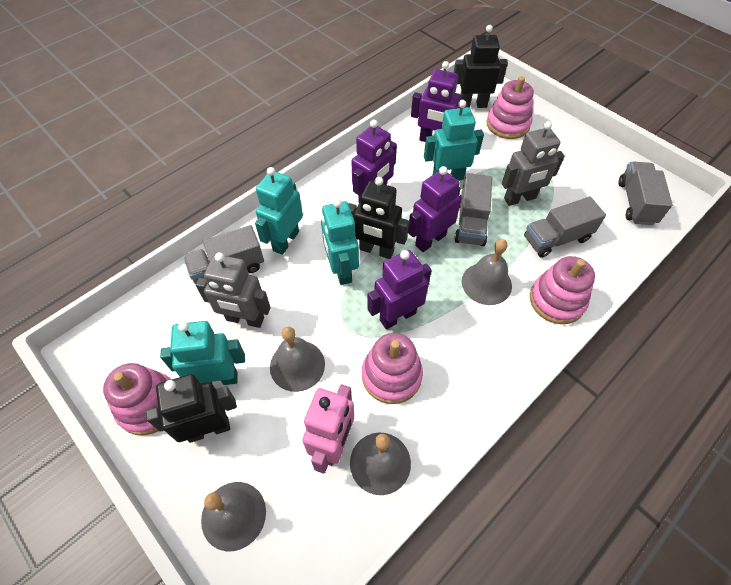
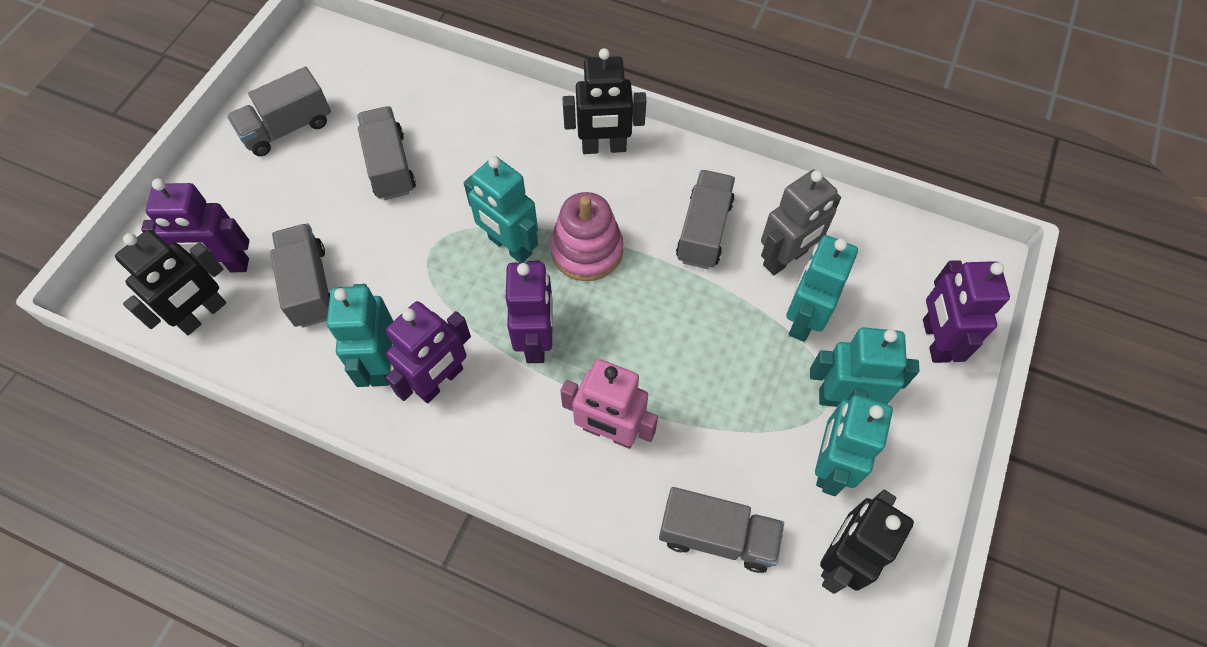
grey bell: 4 -> 0
grey robot: 2 -> 1
grey truck: 4 -> 5
pink stacking toy: 4 -> 1
turquoise robot: 4 -> 5

